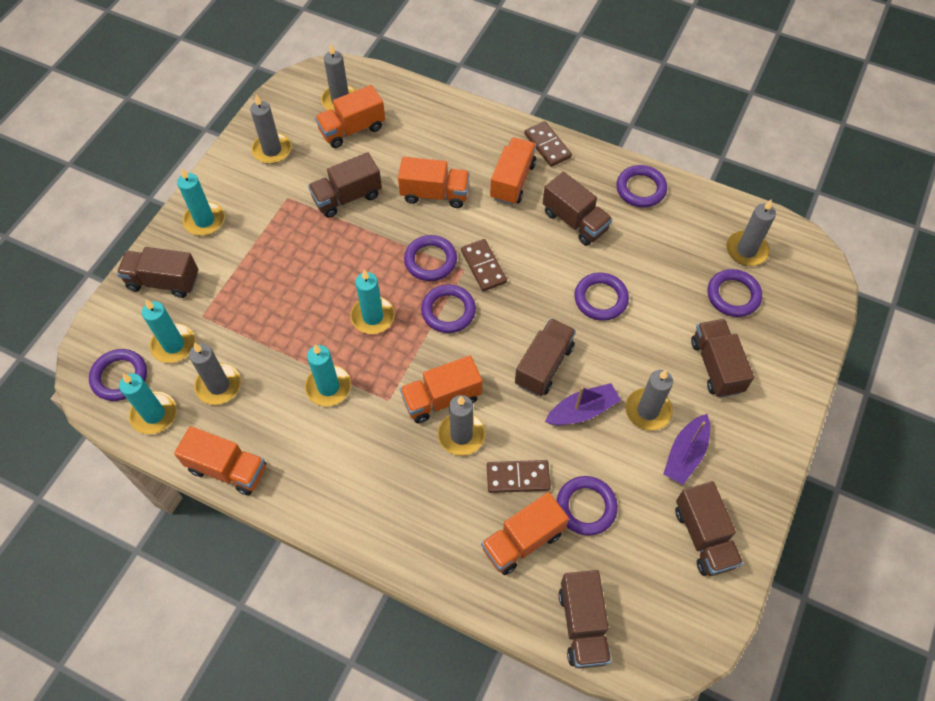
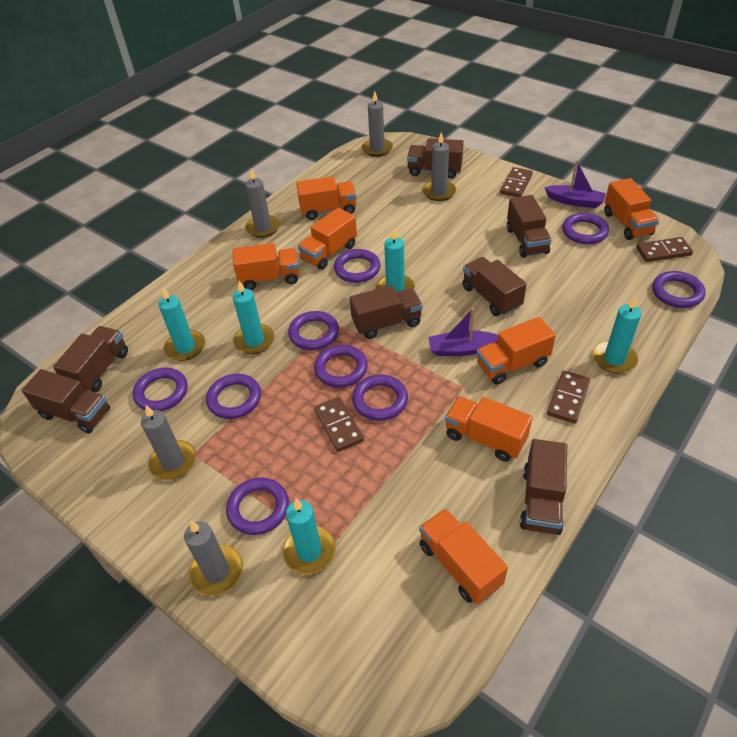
brown domino: 3 -> 4
grey candle: 6 -> 5
orange truck: 6 -> 7
purple ring: 7 -> 9

